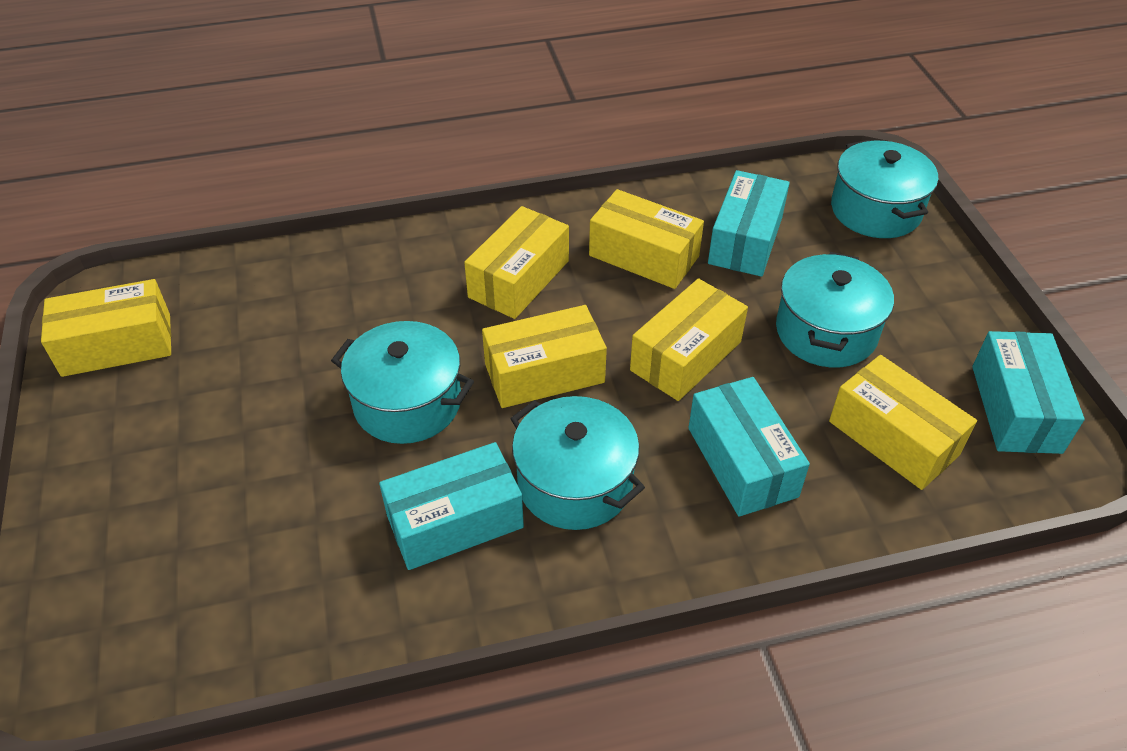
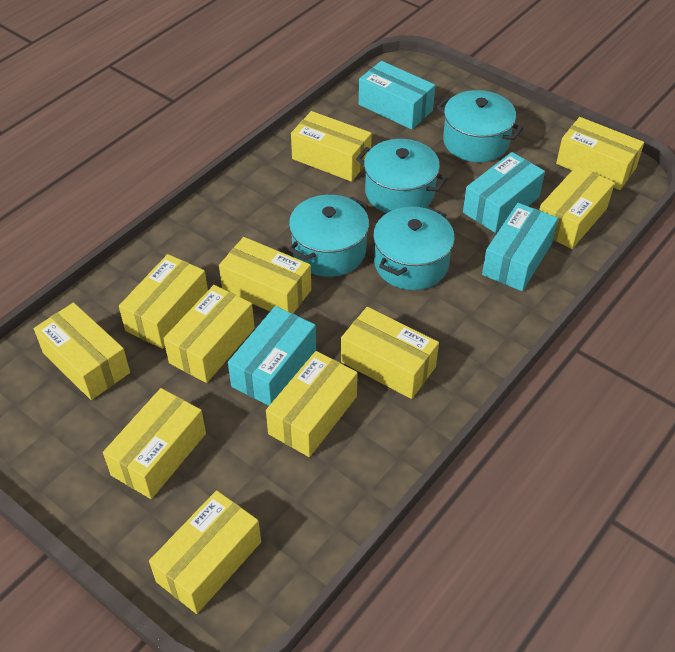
yellow box: 6 -> 11

